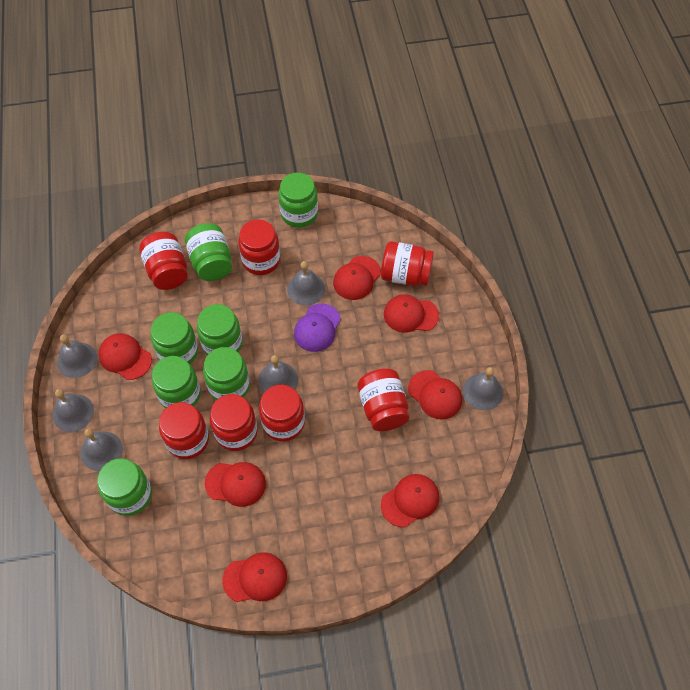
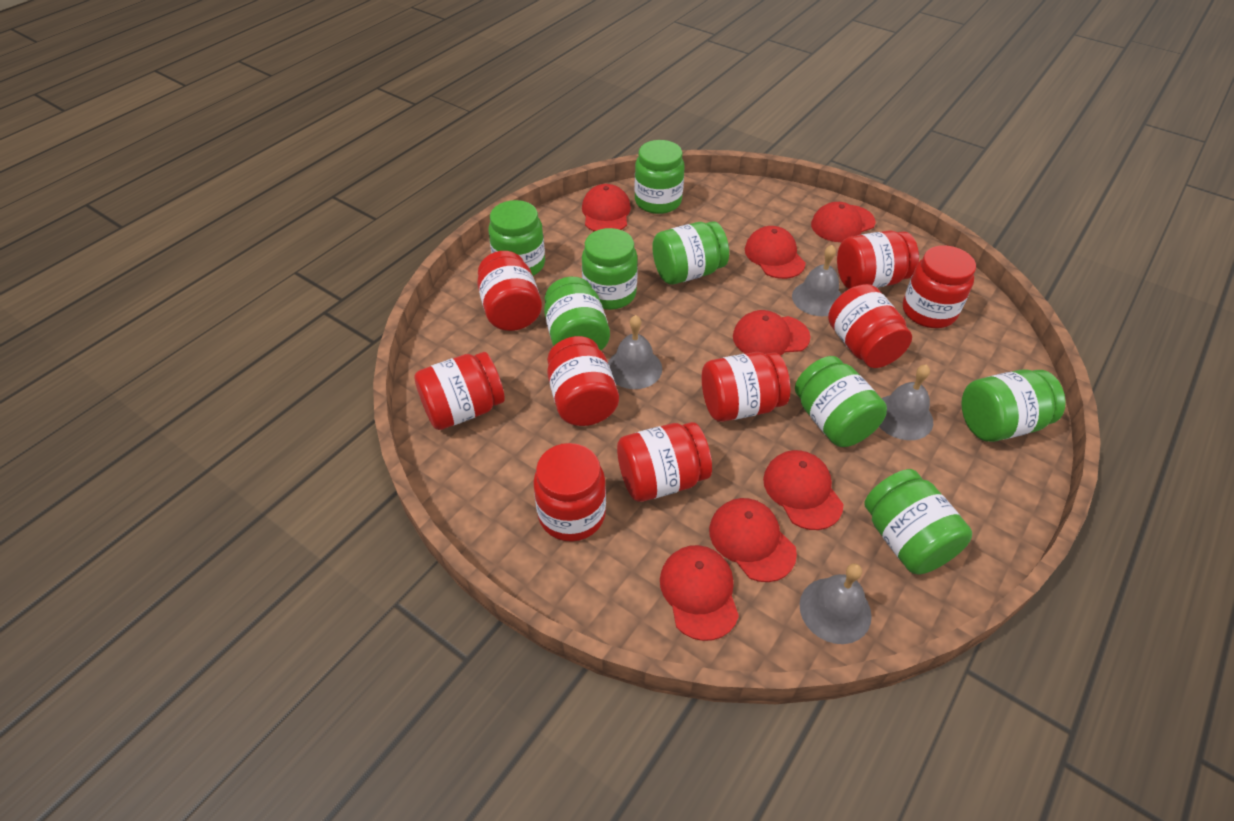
green jar: 7 -> 8
grey bell: 6 -> 4
purple cap: 1 -> 0
red jar: 7 -> 9

